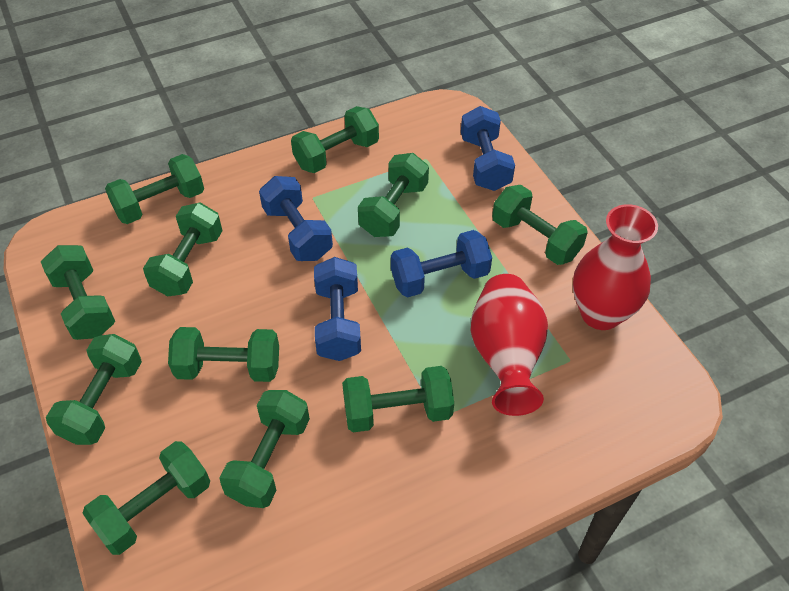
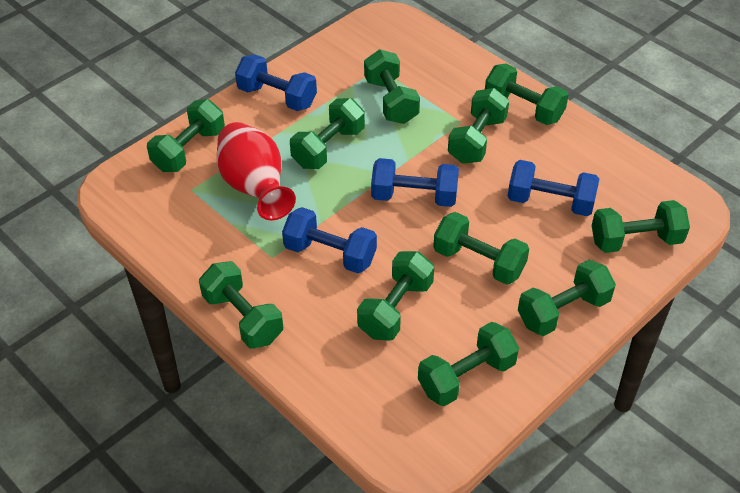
red vase: 2 -> 1

